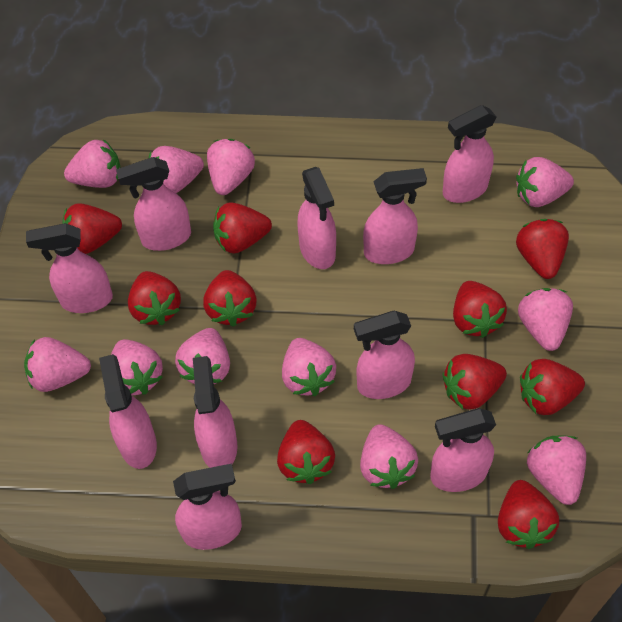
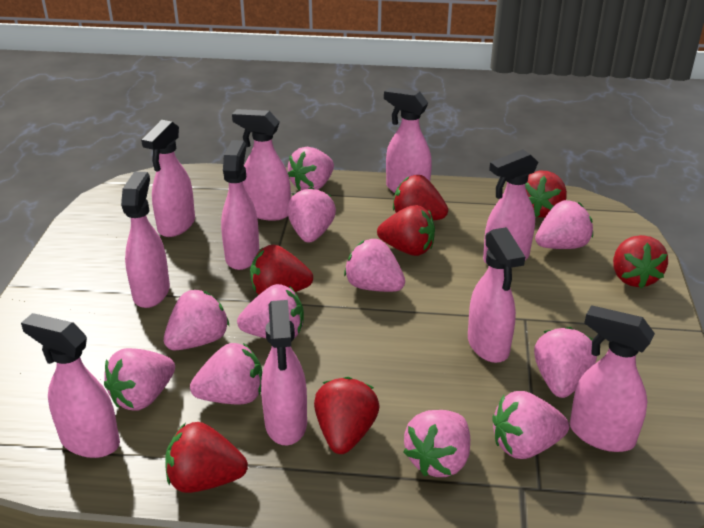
red strawberry: 10 -> 7

